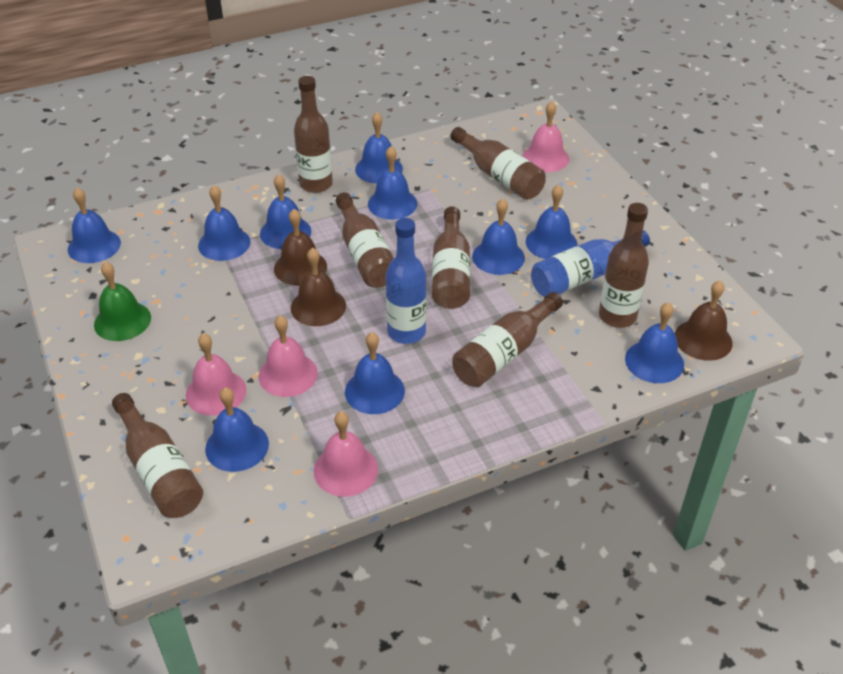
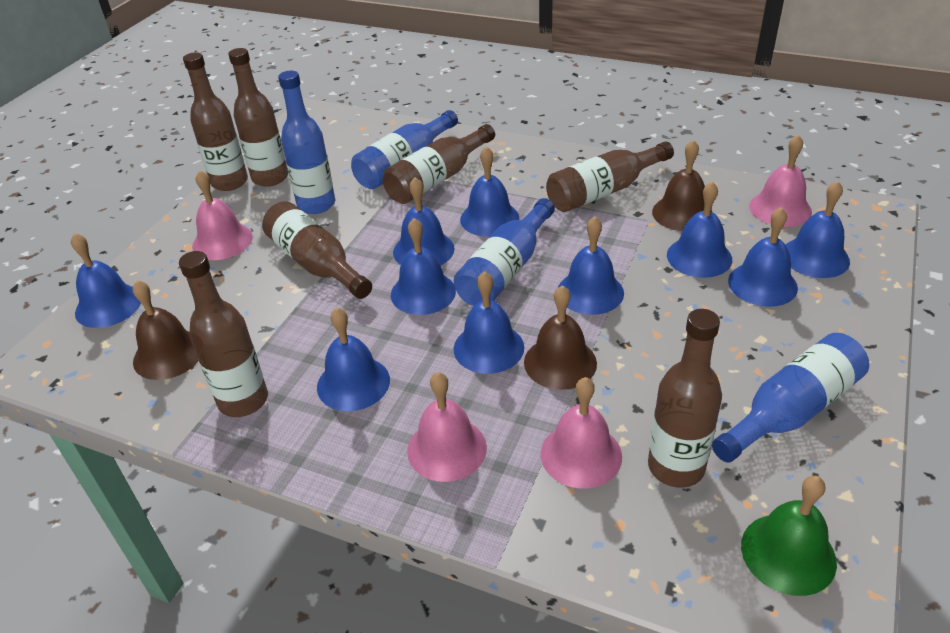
blue bottle: 2 -> 4

